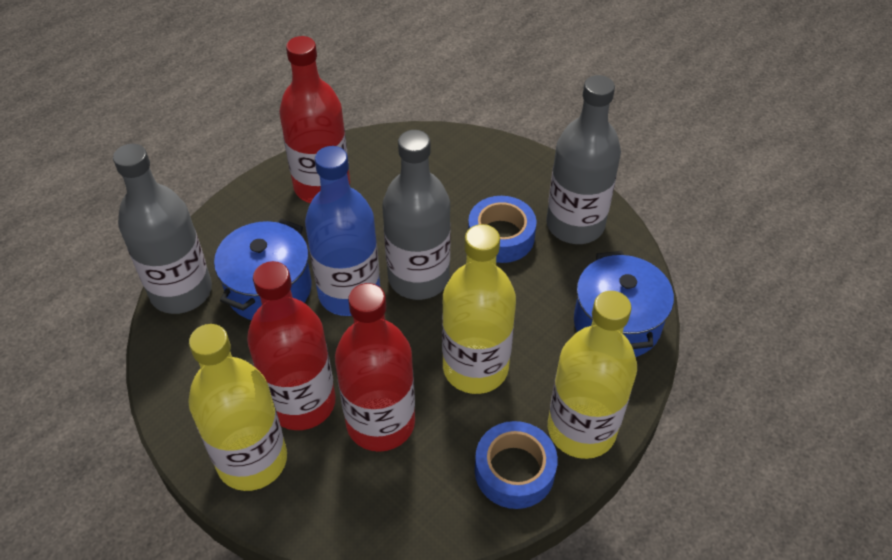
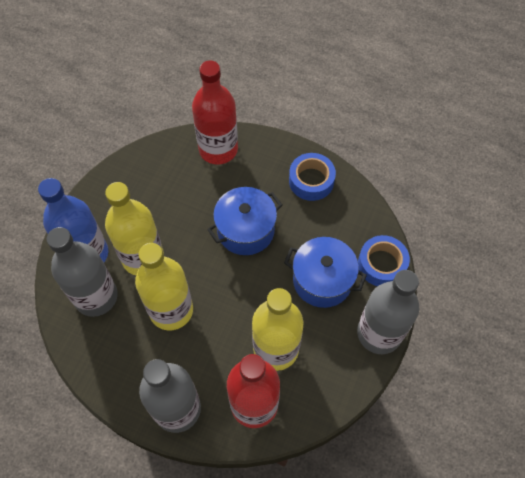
red bottle: 3 -> 2

